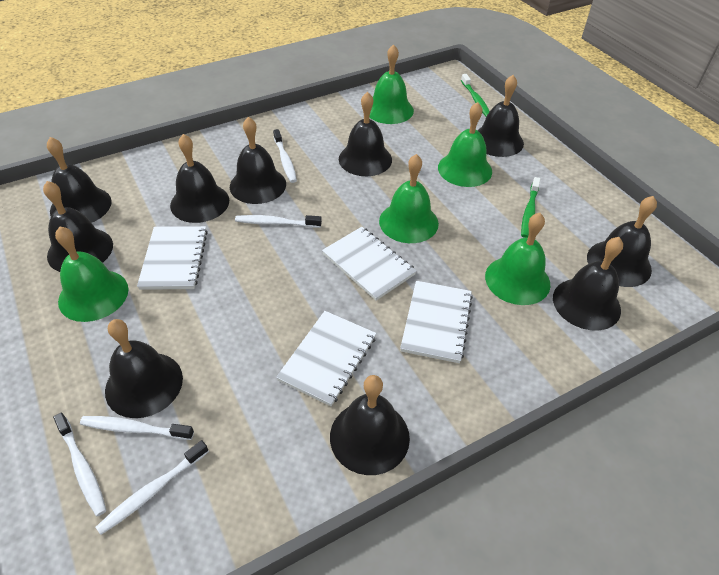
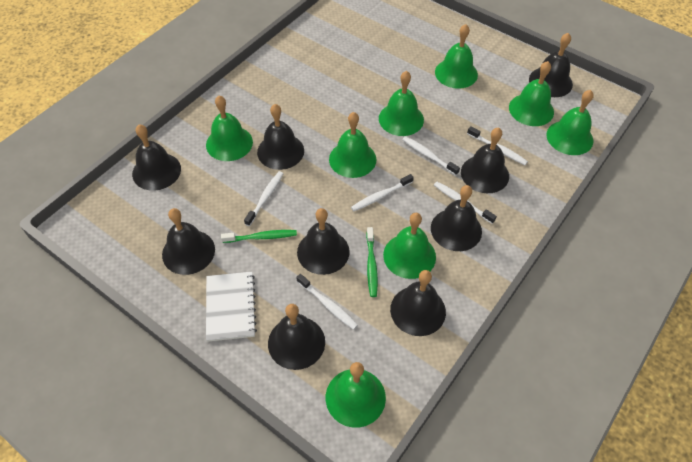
black bell: 10 -> 9
green bell: 5 -> 8
white notebook: 4 -> 1
white toothbrush: 5 -> 6

